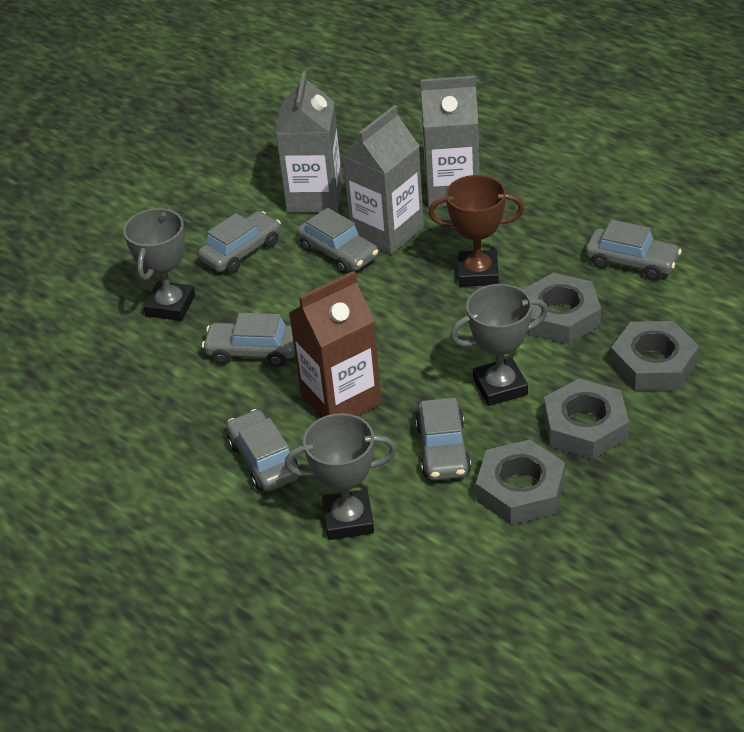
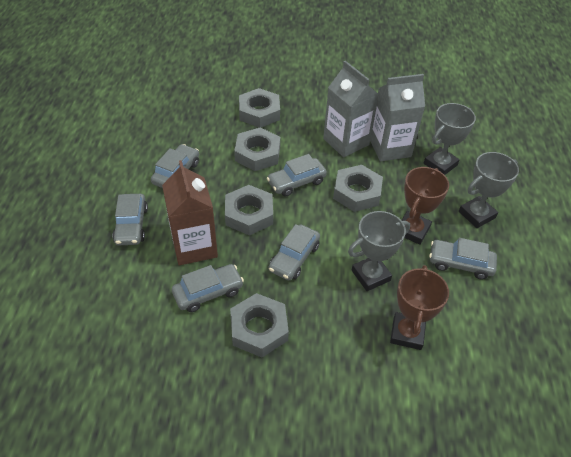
brown trophy: 1 -> 2
grey carton: 3 -> 2
grey nut: 4 -> 5

